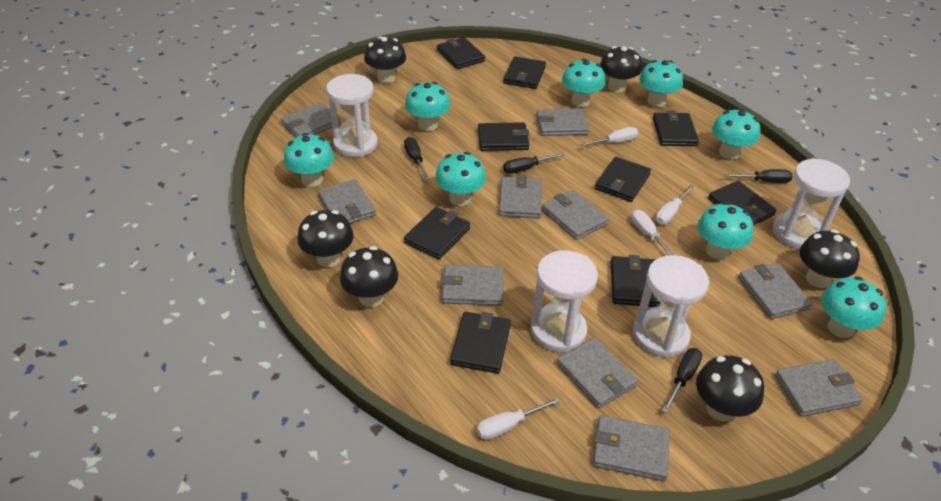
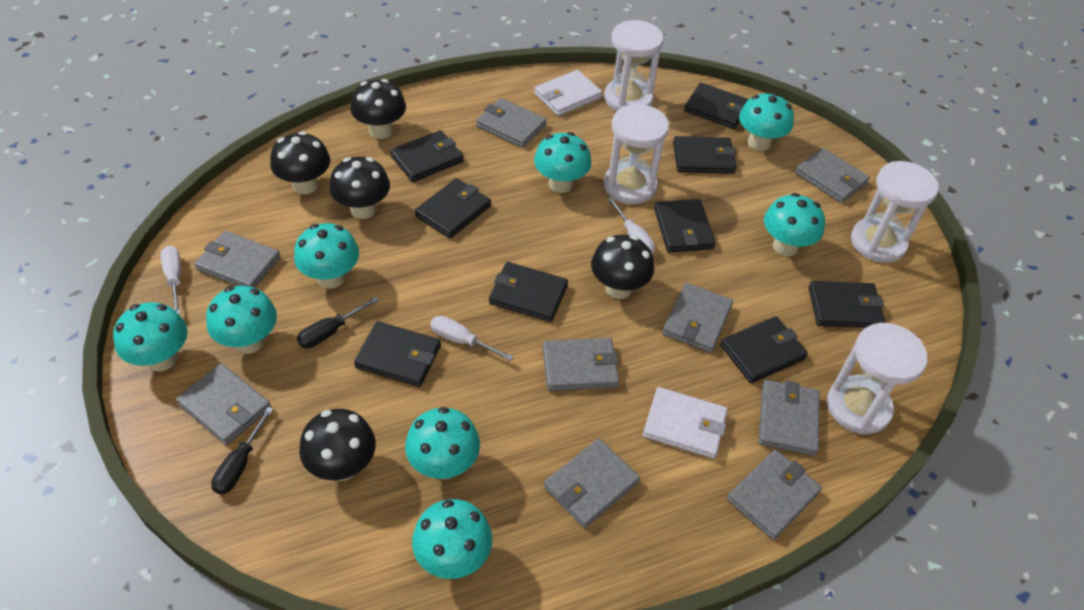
black mushroom: 6 -> 5
black screwdriver: 4 -> 2
grey wallet: 10 -> 9
white screwdriver: 4 -> 3
white wallet: 0 -> 2

